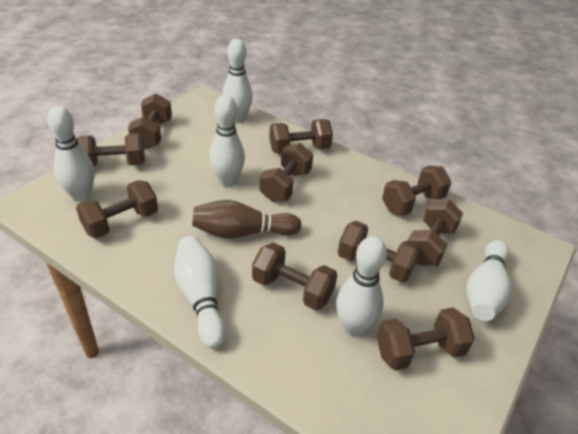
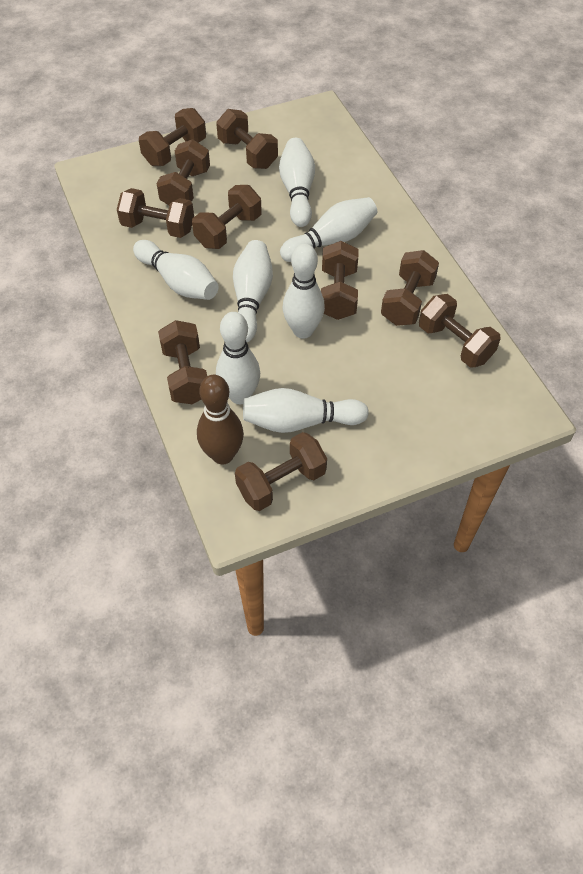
white bowling pin: 6 -> 7

